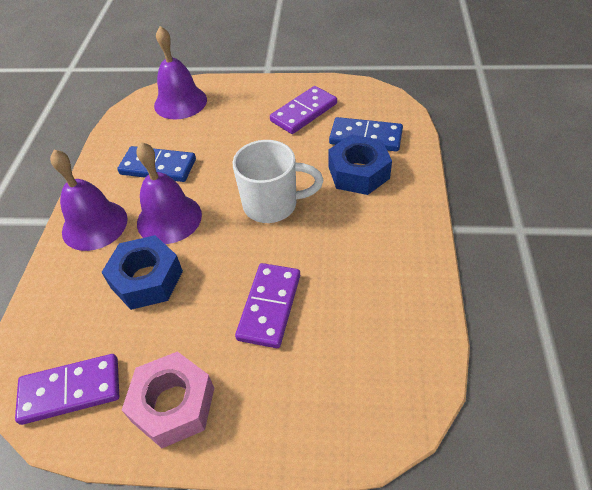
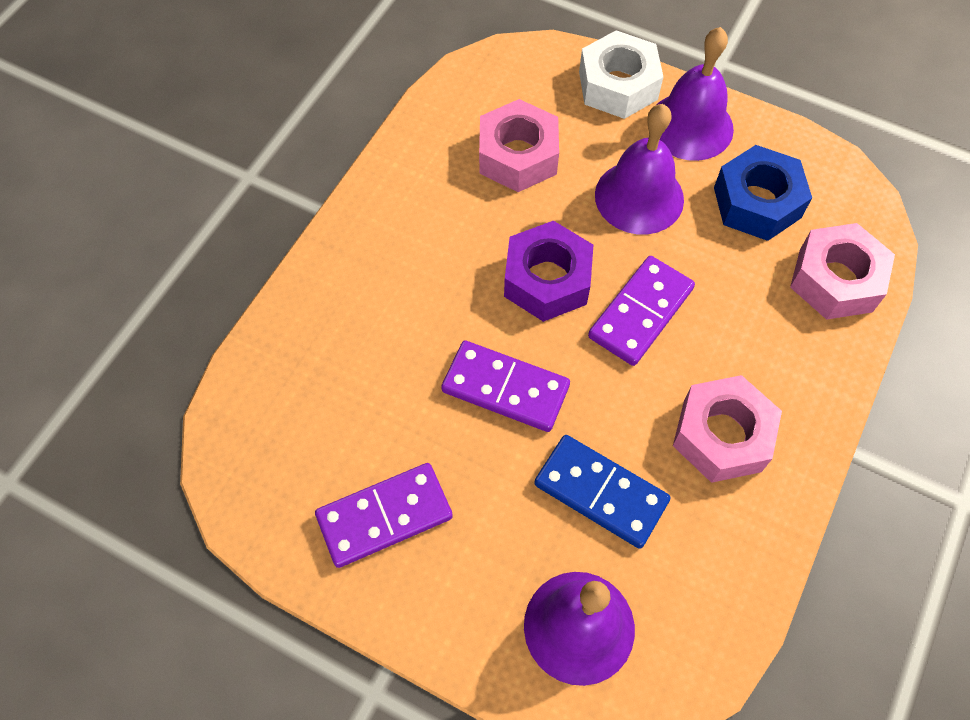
blue domino: 2 -> 1
blue nut: 2 -> 1
pink nut: 1 -> 3
purple nut: 0 -> 1
white mug: 1 -> 0
white nut: 0 -> 1

